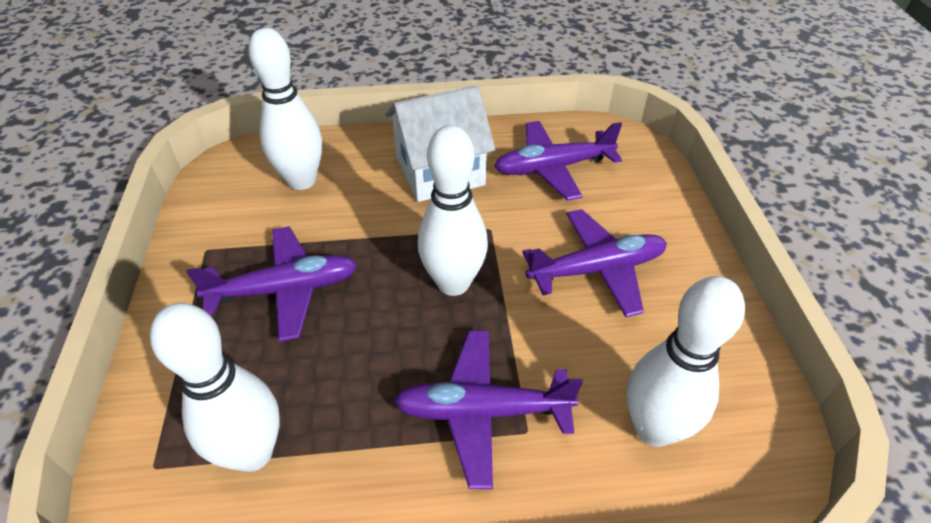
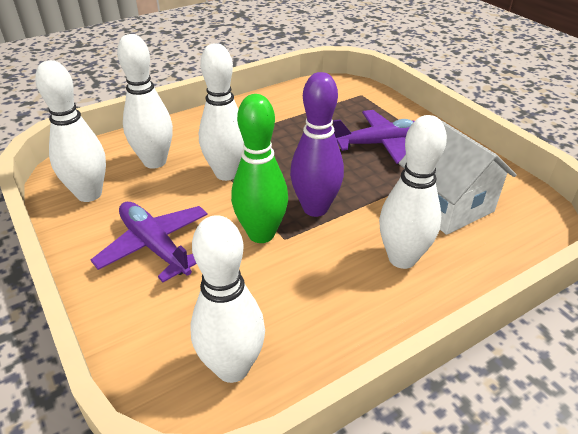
green bowling pin: 0 -> 1
purple bowling pin: 0 -> 1
purple plane: 4 -> 2
white bowling pin: 4 -> 5

